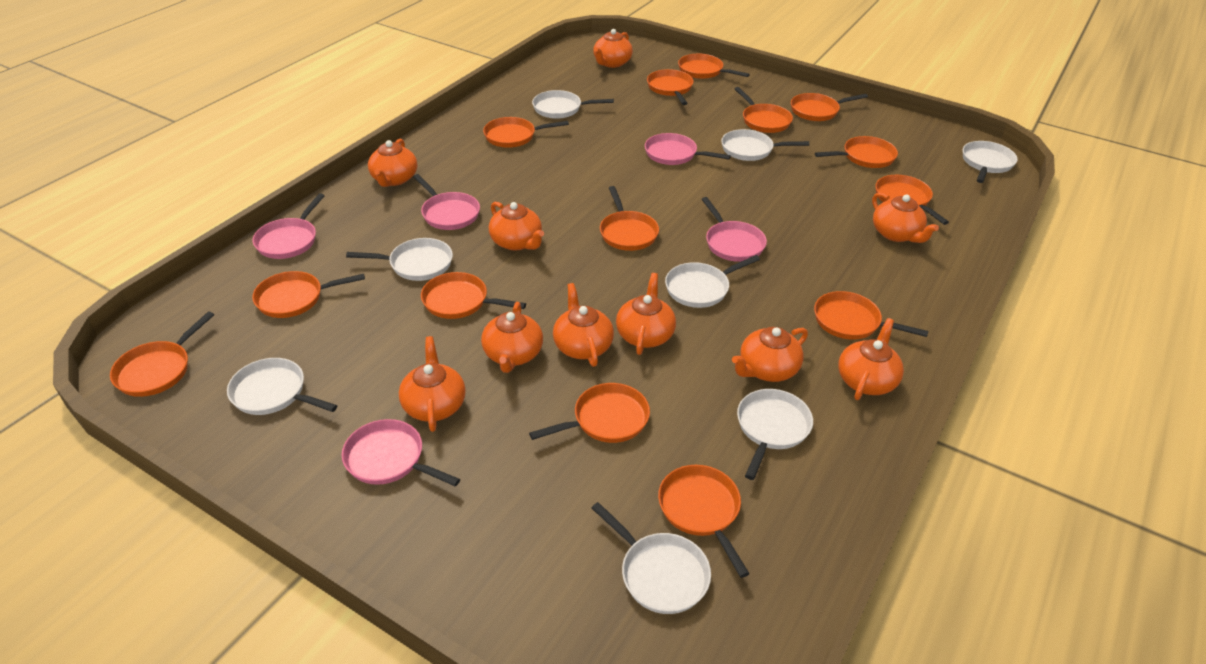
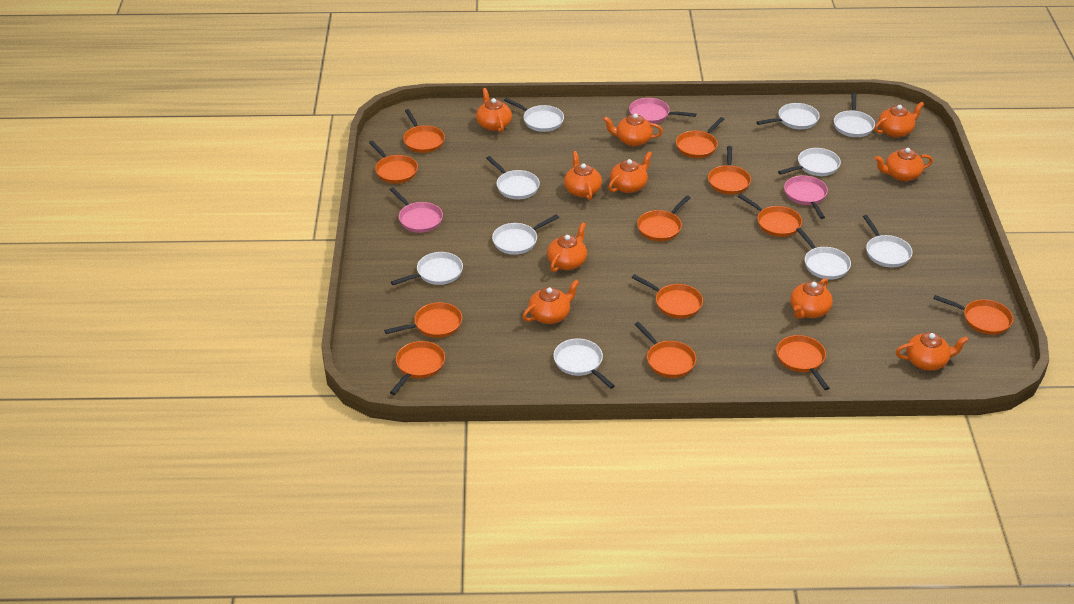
orange pan: 14 -> 12
pink pan: 5 -> 3
white pan: 8 -> 10

